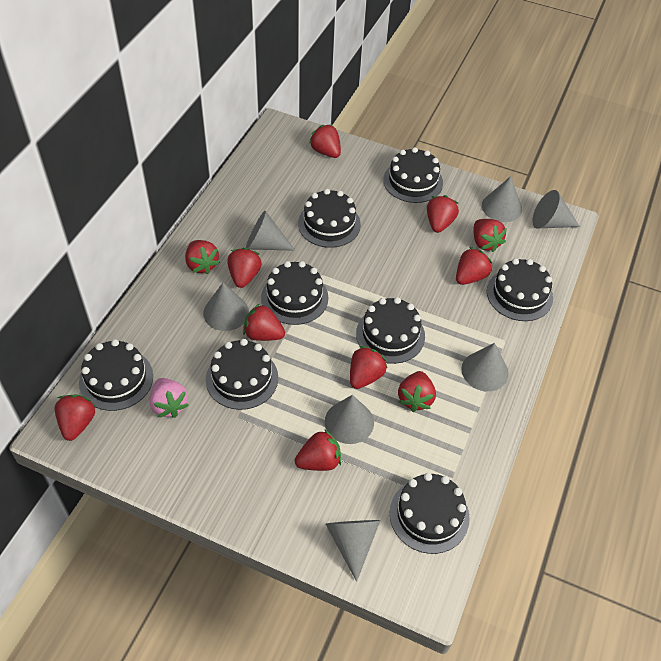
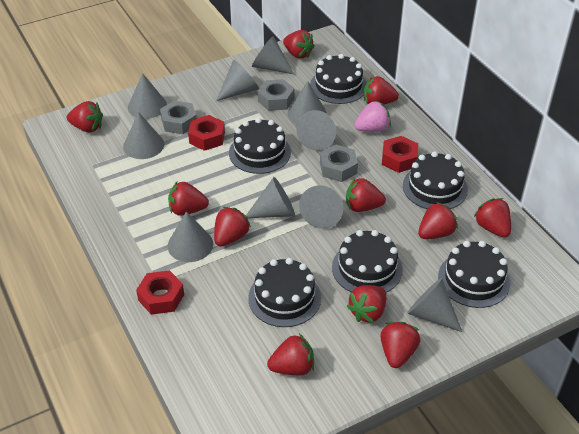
black cake: 8 -> 6
grey cone: 7 -> 10
grey nut: 0 -> 3
red nut: 0 -> 3

